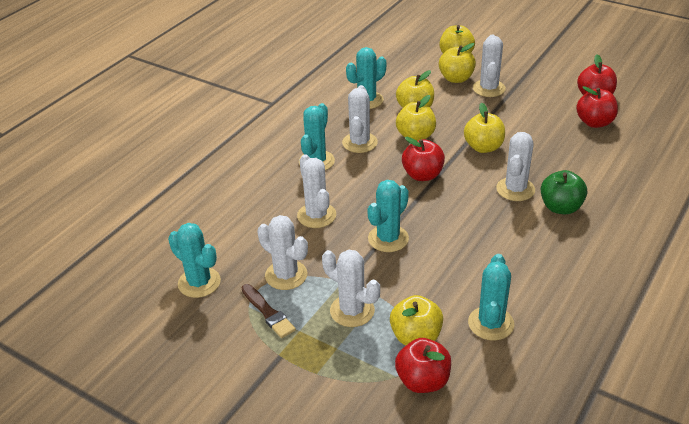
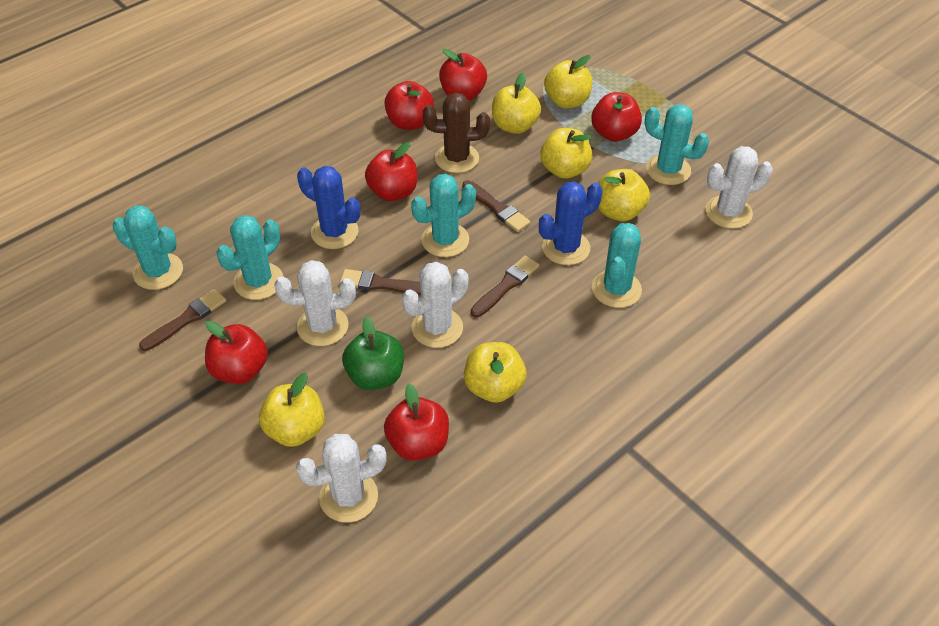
blue cactus: 0 -> 2
brown brush: 1 -> 4
brown cactus: 0 -> 1
red apple: 4 -> 6
white cactus: 6 -> 4

